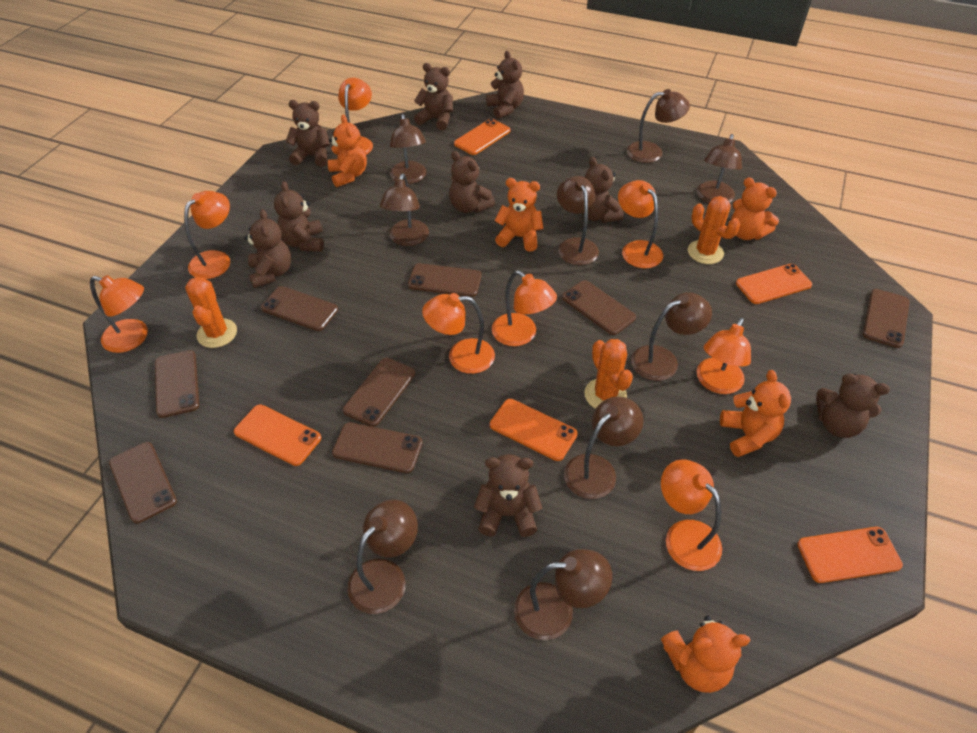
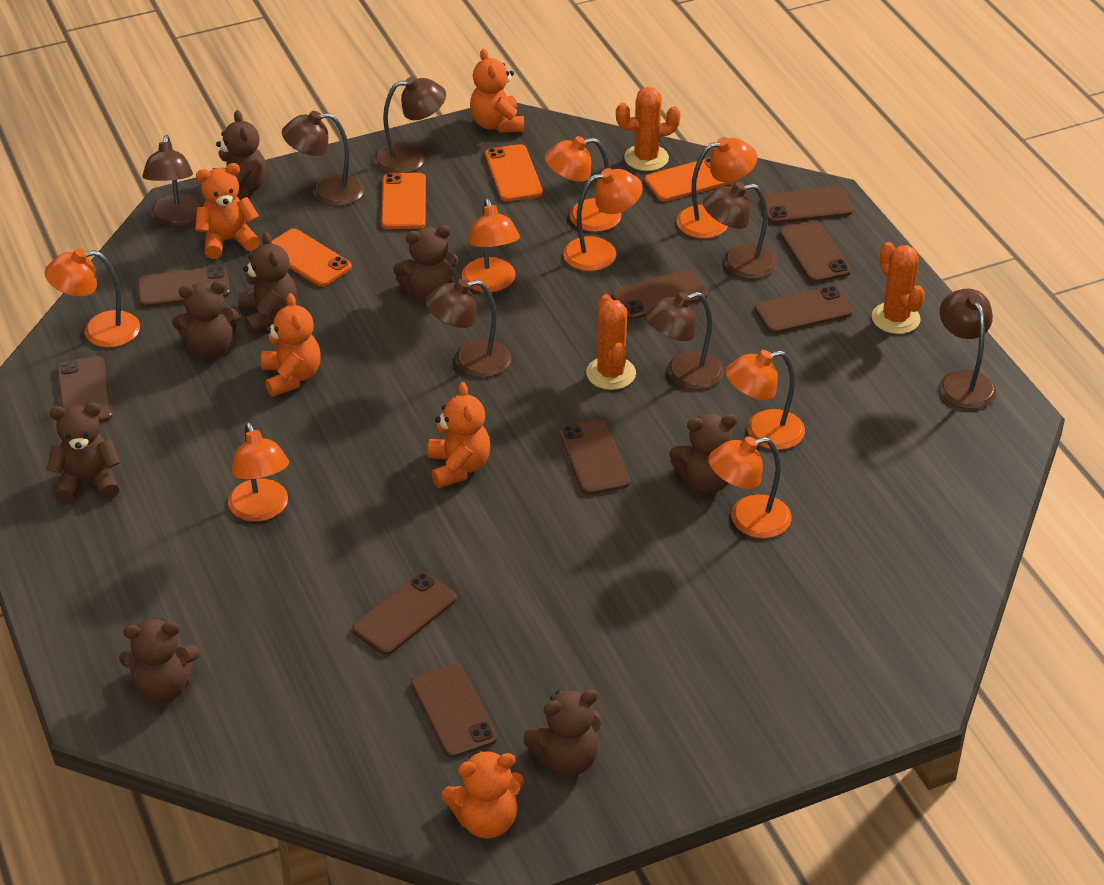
brown lamp: 9 -> 7
brown phone: 8 -> 9
brown teddy bear: 9 -> 8
orange phone: 5 -> 4

